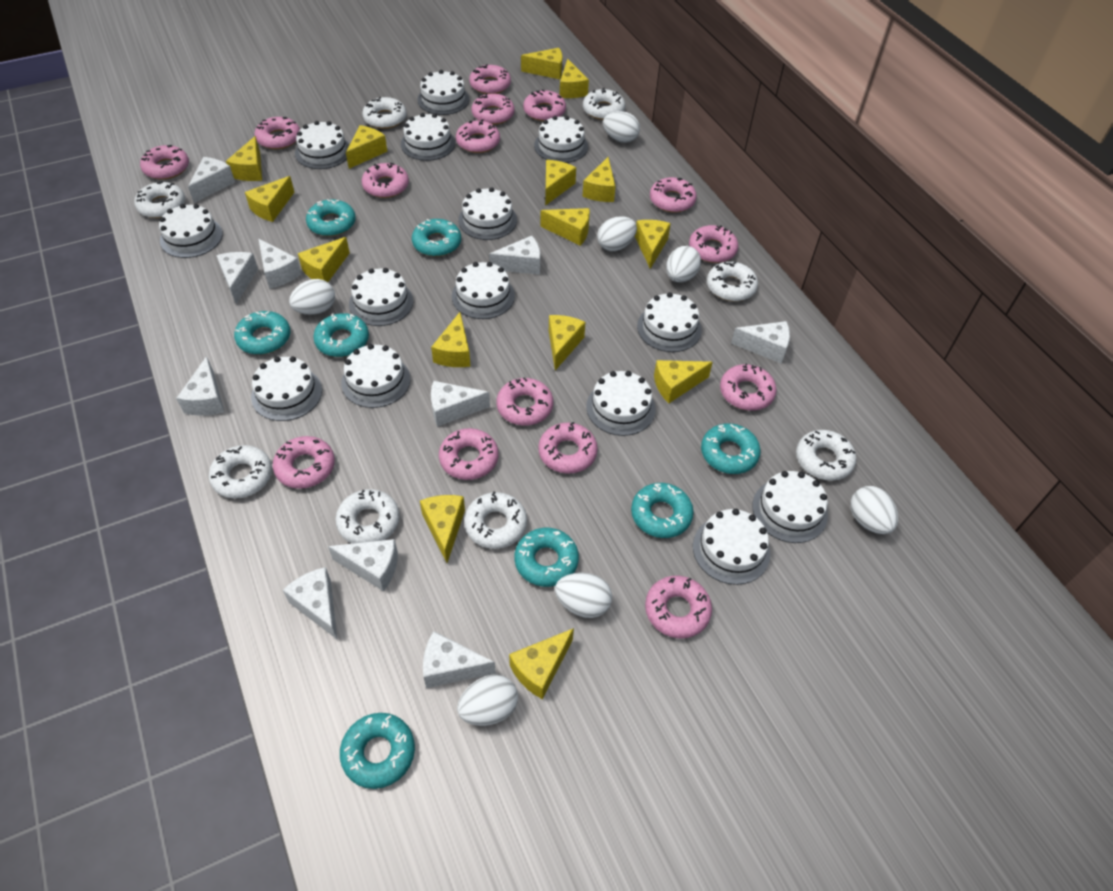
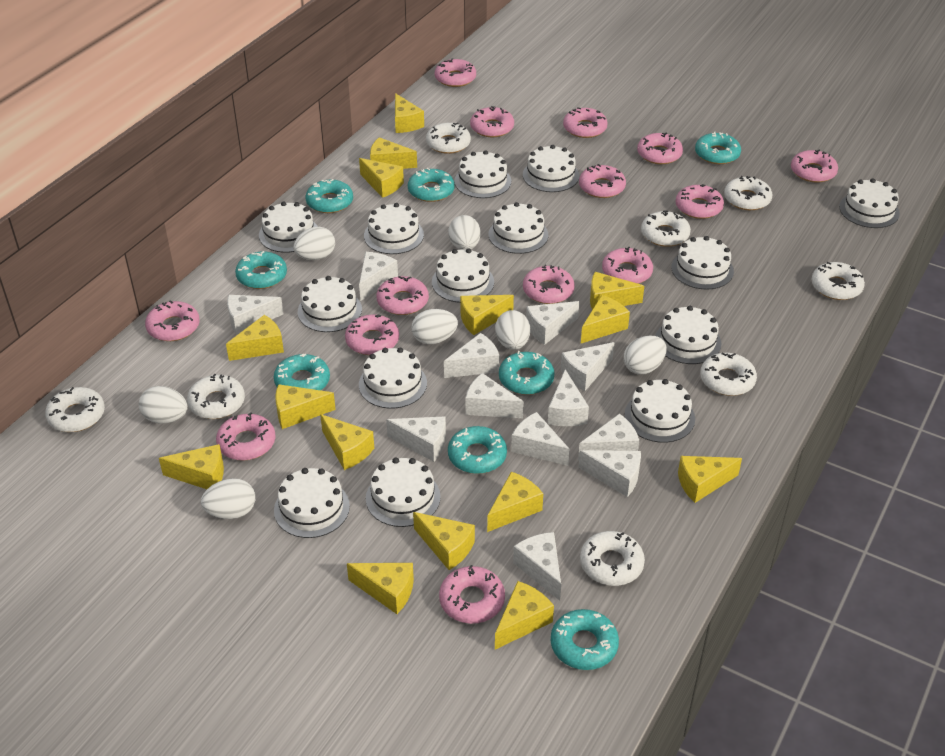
pink donut: 15 -> 14
white cheese: 10 -> 12

